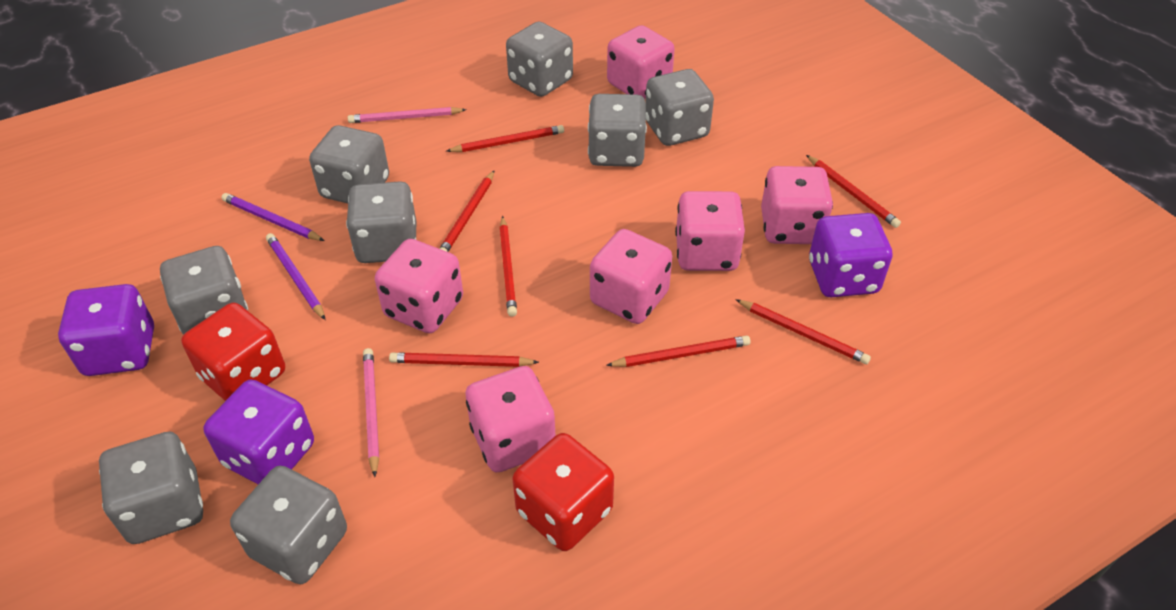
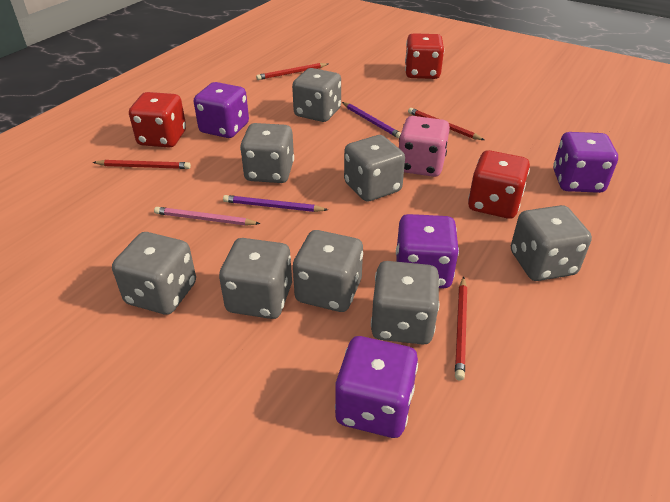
pink dice: 6 -> 1
pink pencil: 2 -> 1
purple dice: 3 -> 4
red dice: 2 -> 3
red pencil: 7 -> 4

